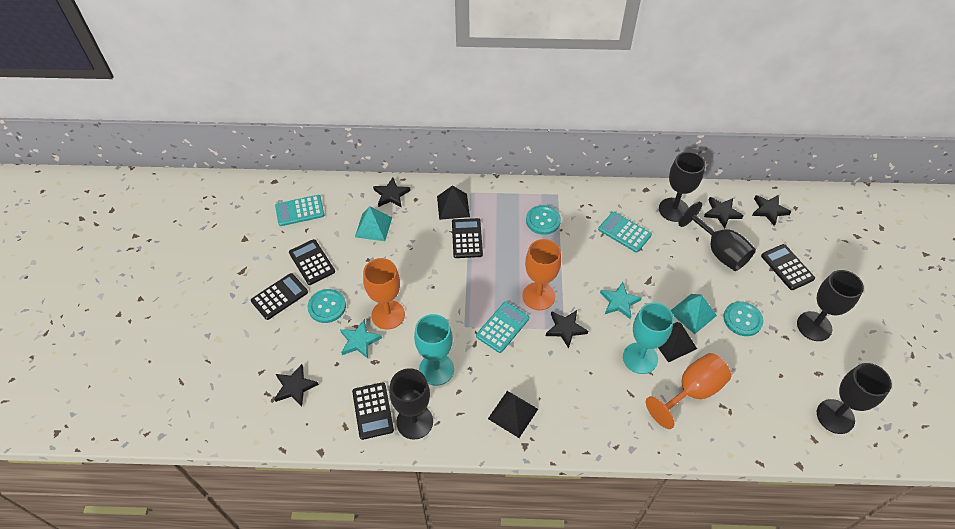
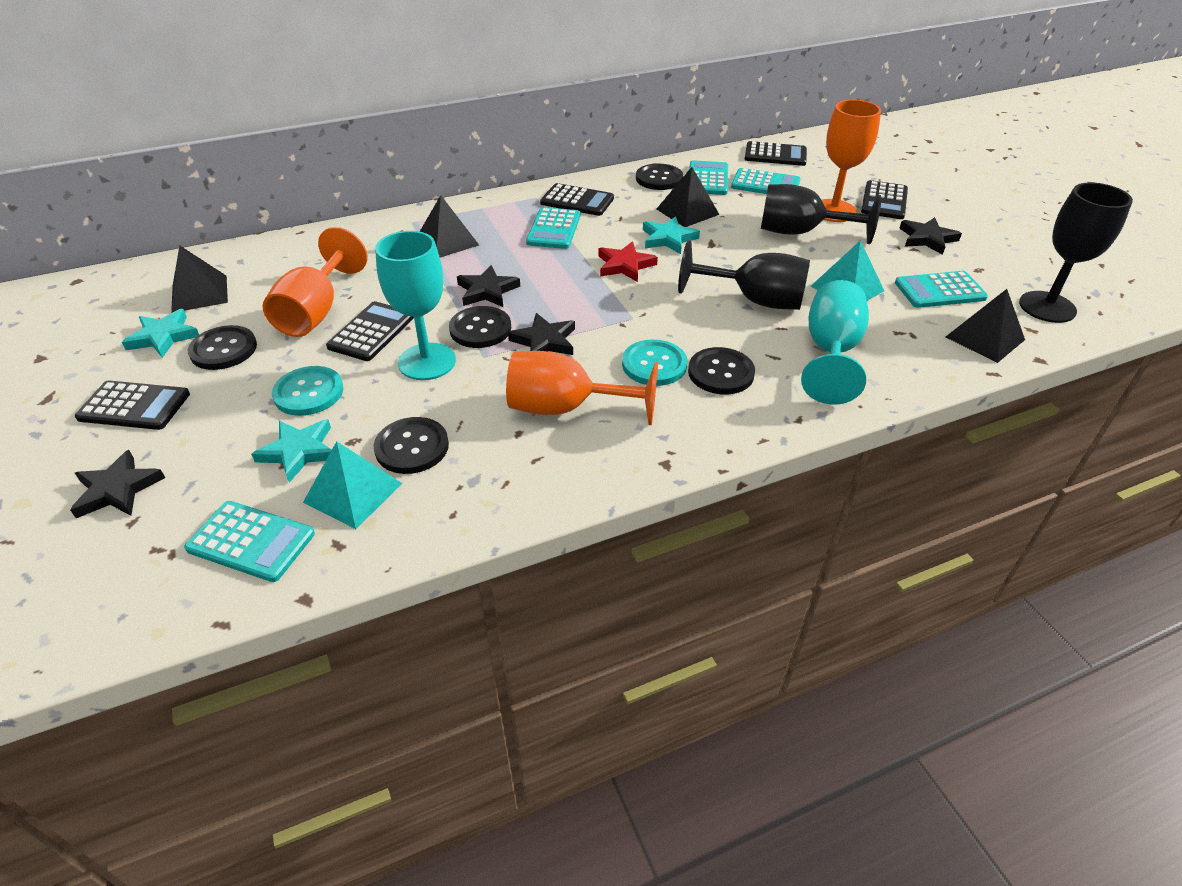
black button: 0 -> 5
black goblet: 5 -> 3
black pyramid: 3 -> 4
black star: 5 -> 4
red star: 0 -> 1
turquoise button: 3 -> 2
turquoise calculator: 3 -> 5
turquoise star: 2 -> 3

